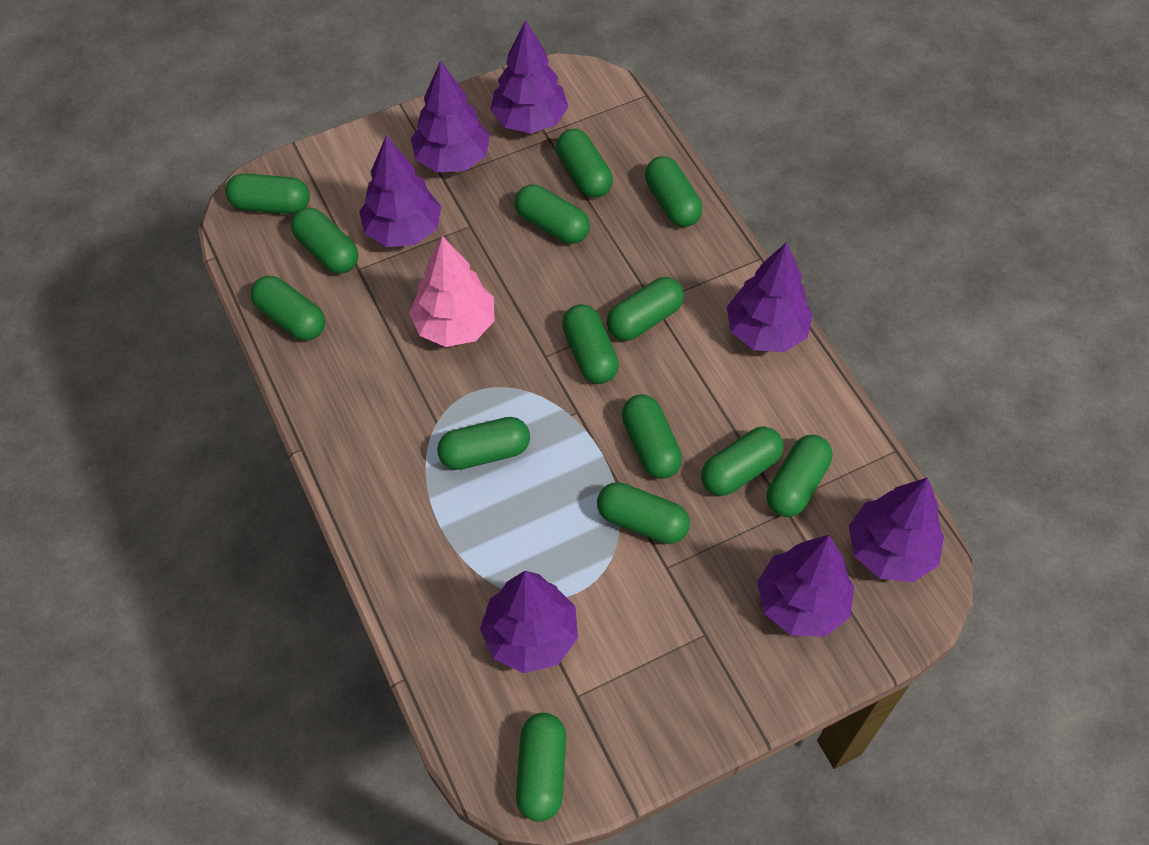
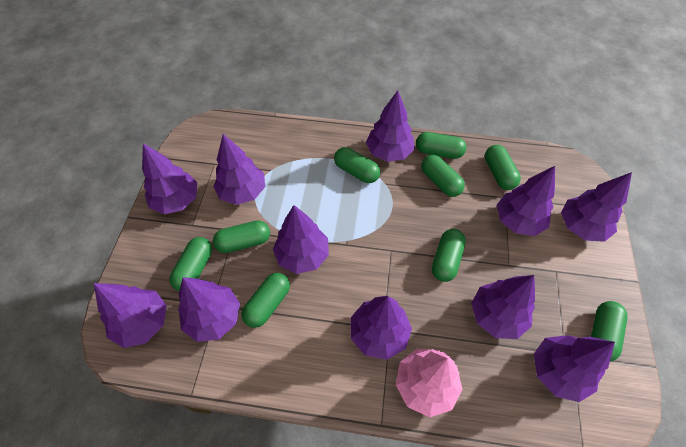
green capsule: 14 -> 9
purple tree: 7 -> 11

